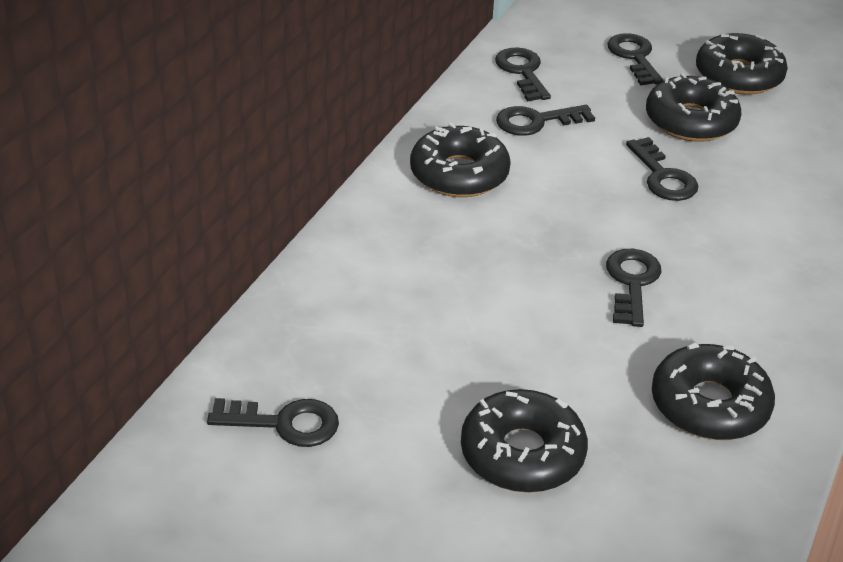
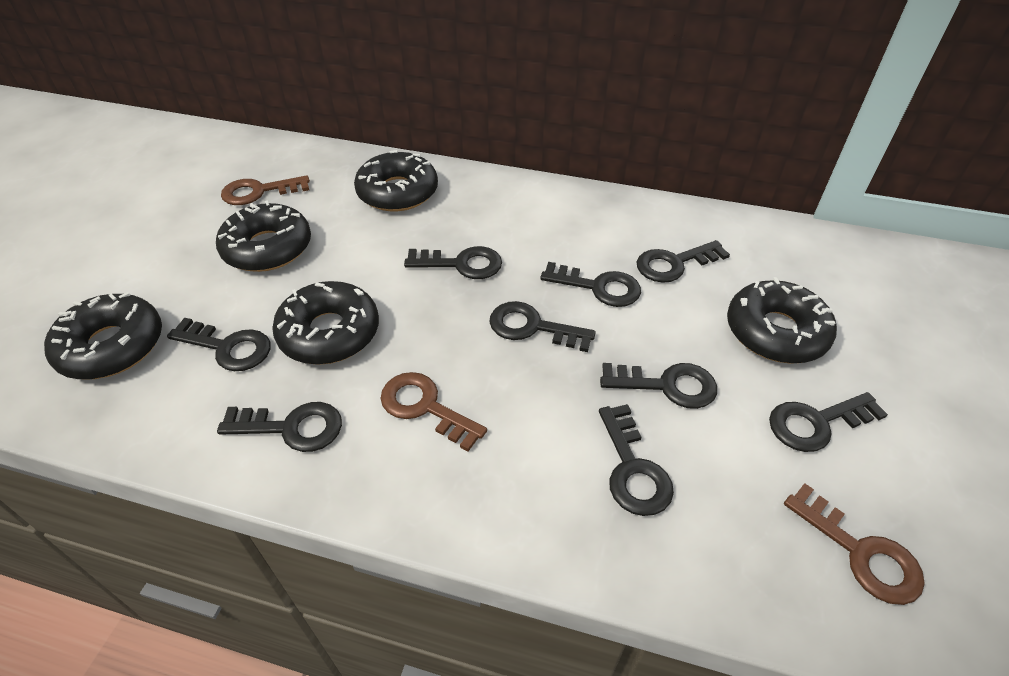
black key: 6 -> 9
brown key: 0 -> 3

